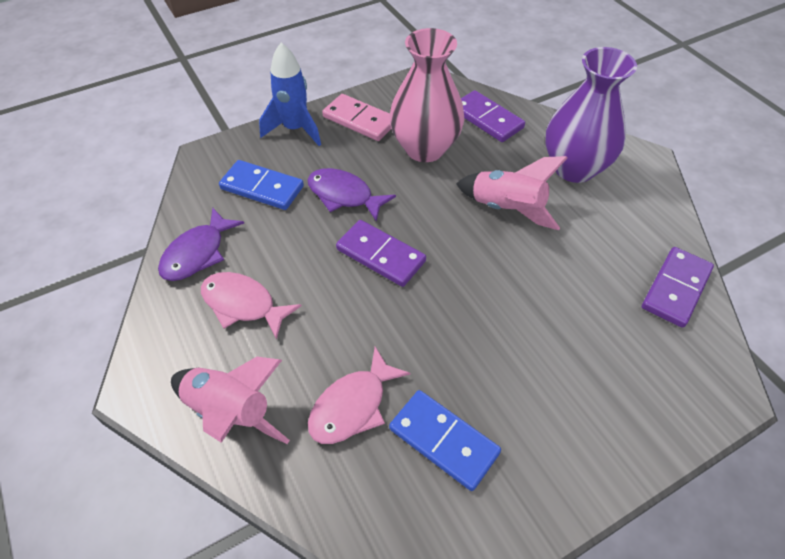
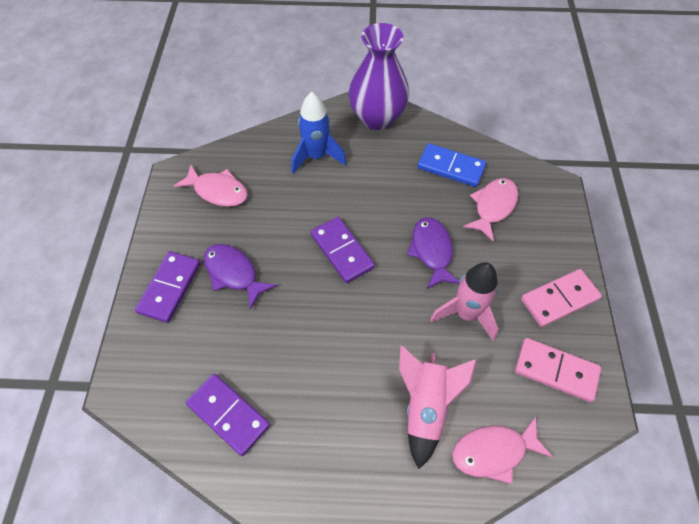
blue domino: 2 -> 1
pink domino: 1 -> 2
pink fish: 2 -> 3
pink vase: 1 -> 0

